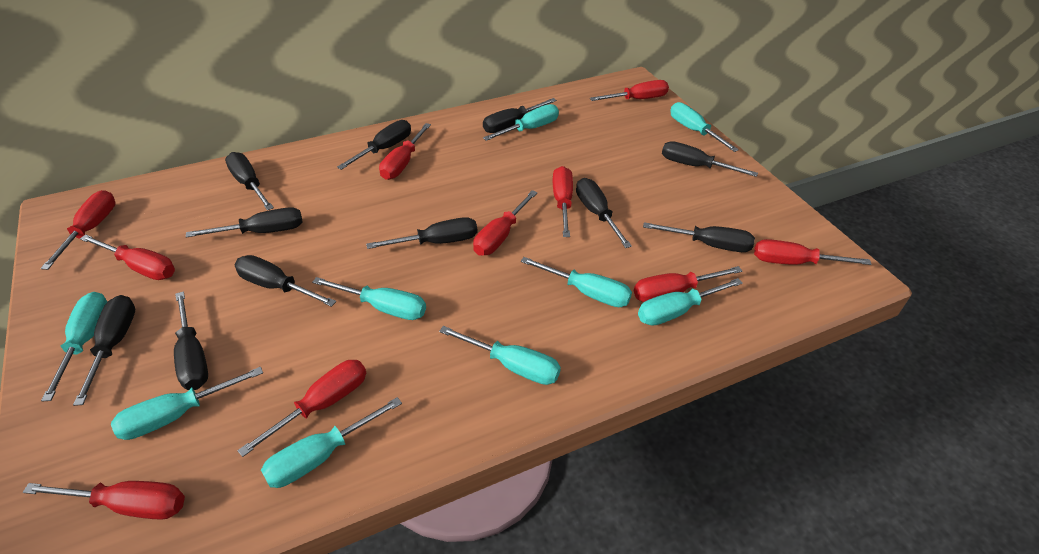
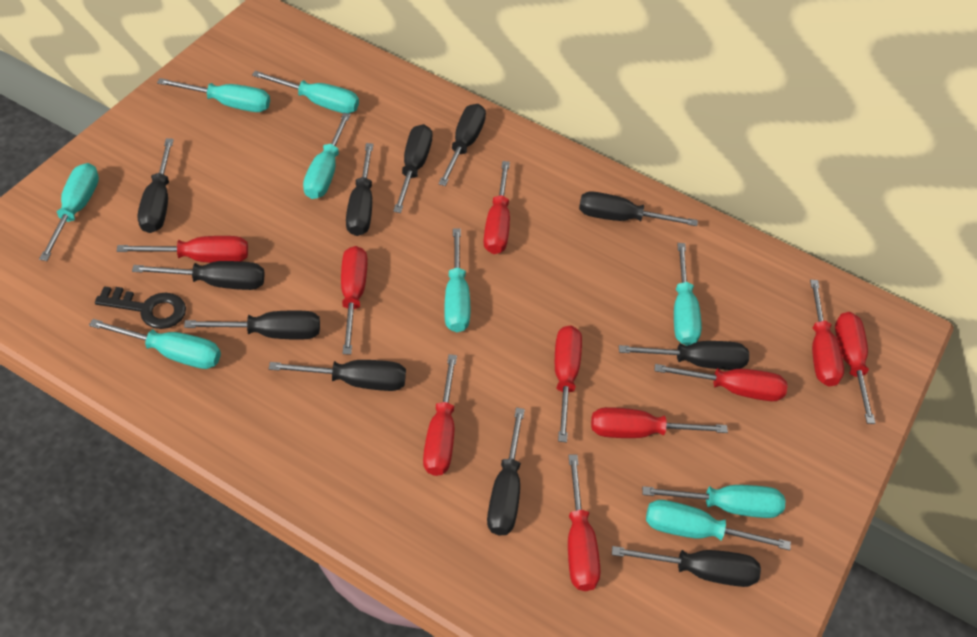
black key: 0 -> 1

